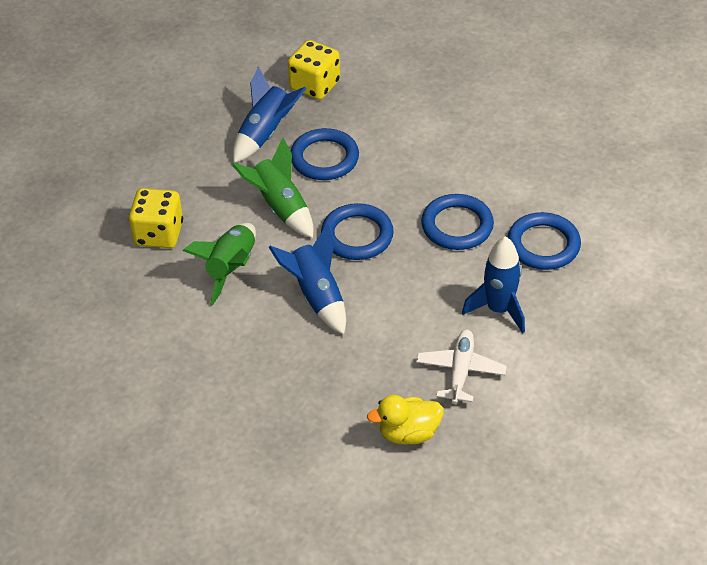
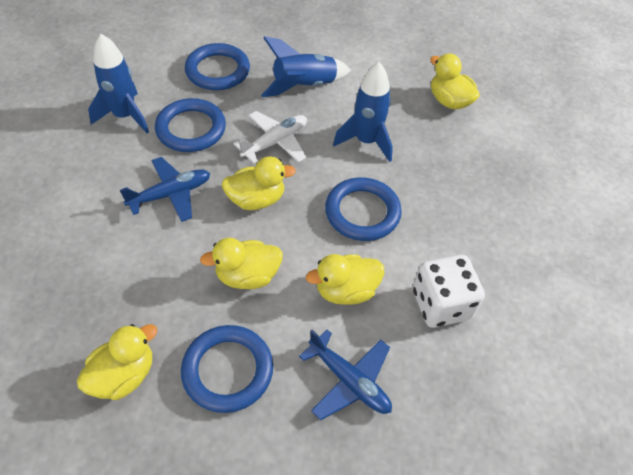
blue plane: 0 -> 2
green rocket: 2 -> 0
white dice: 0 -> 1
yellow dice: 2 -> 0
yellow duck: 1 -> 5

